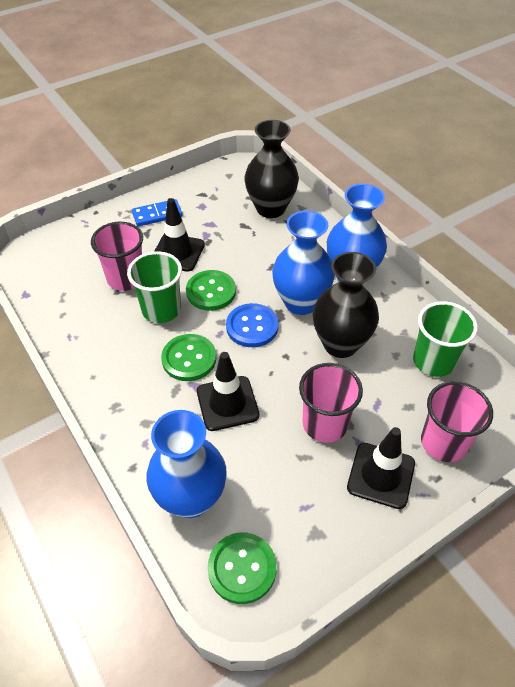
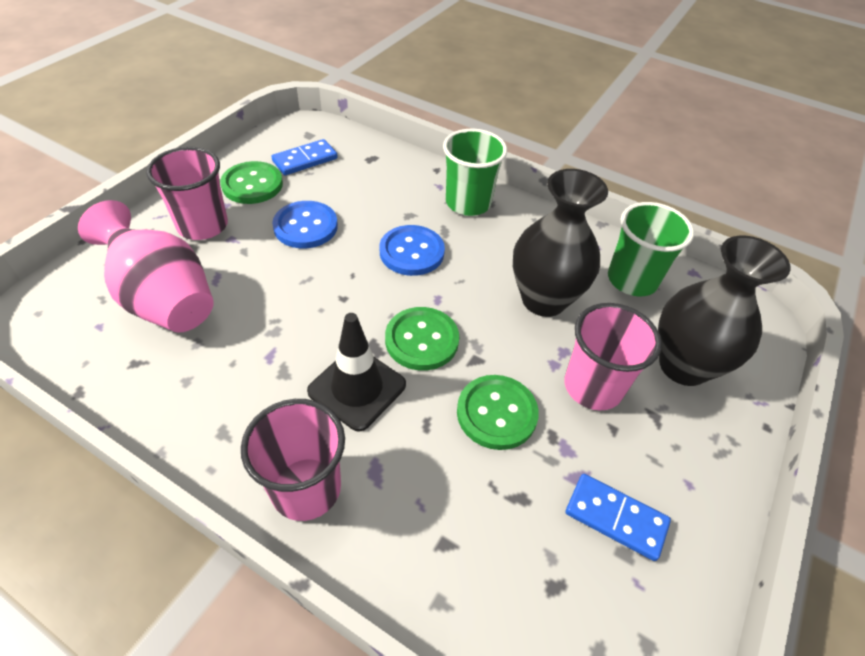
black traffic cone: 3 -> 1
blue button: 1 -> 2
blue domino: 1 -> 2
blue vase: 3 -> 0
pink vase: 0 -> 1

